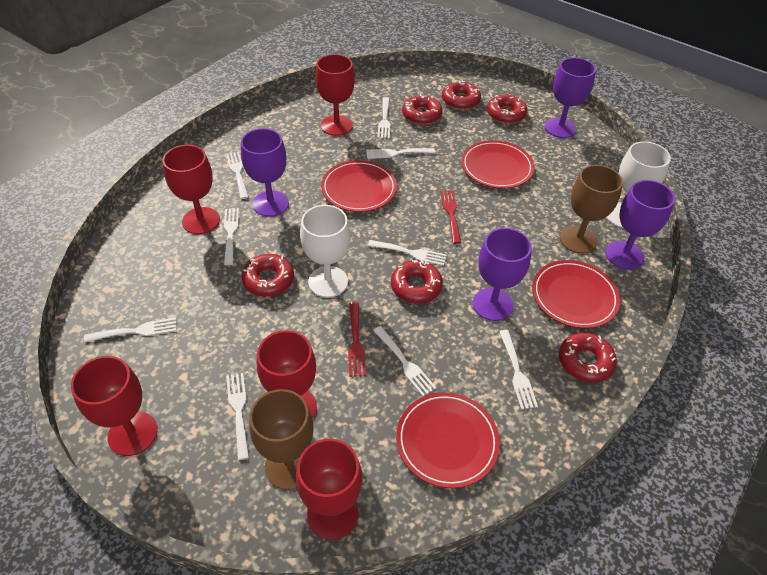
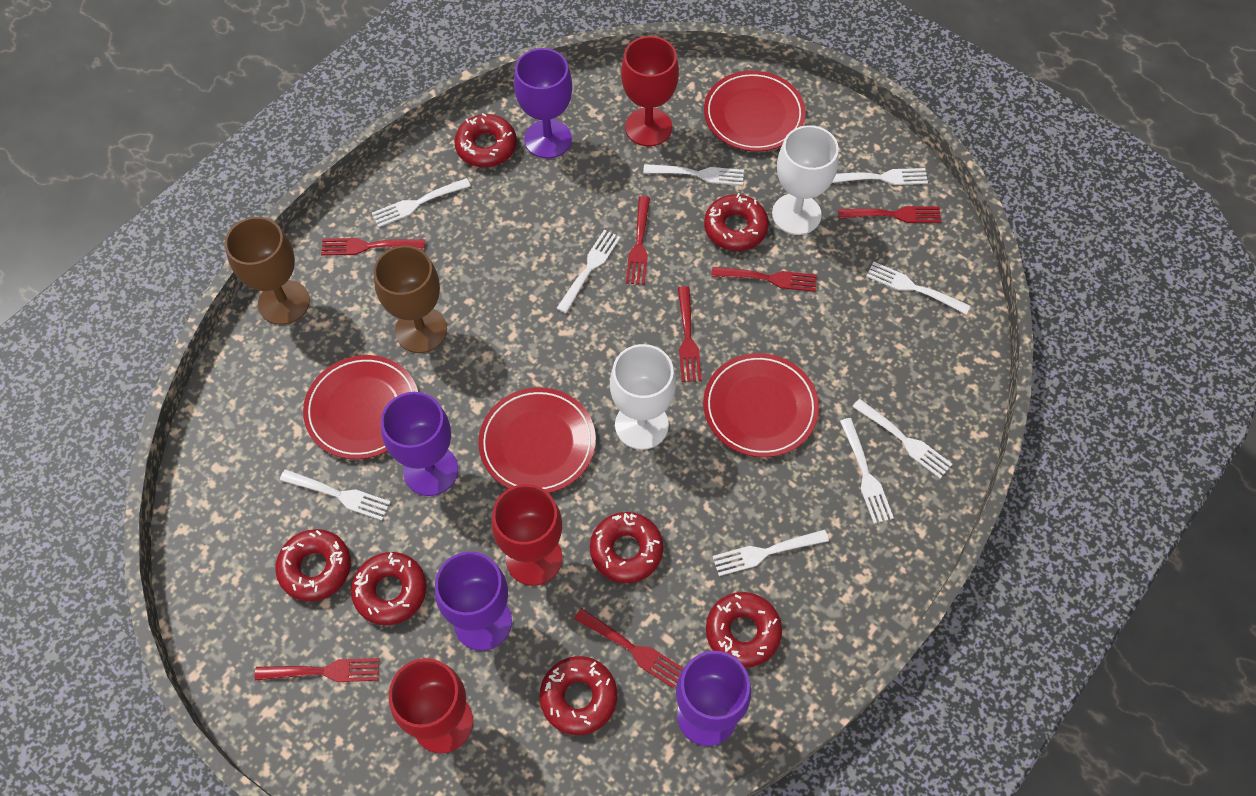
red donut: 6 -> 7
red fork: 2 -> 7
red goblet: 5 -> 3

